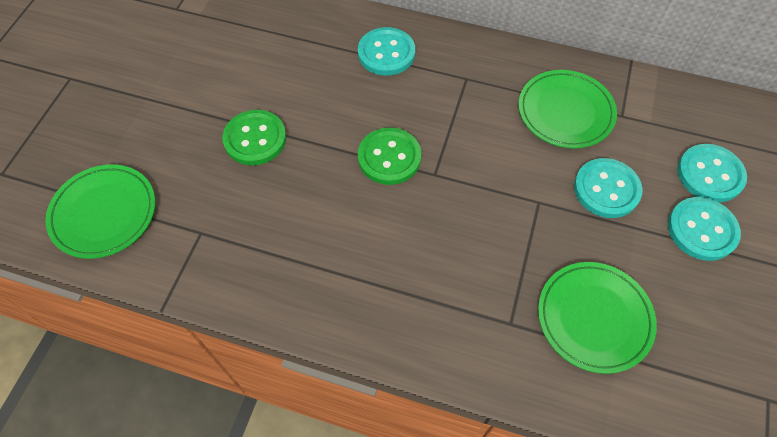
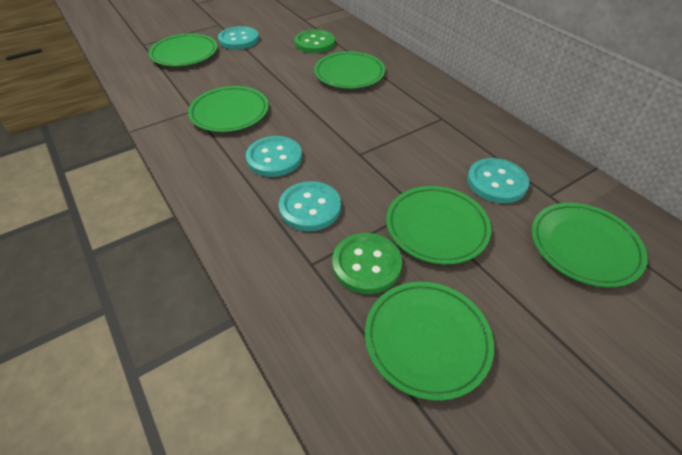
green plate: 3 -> 6

